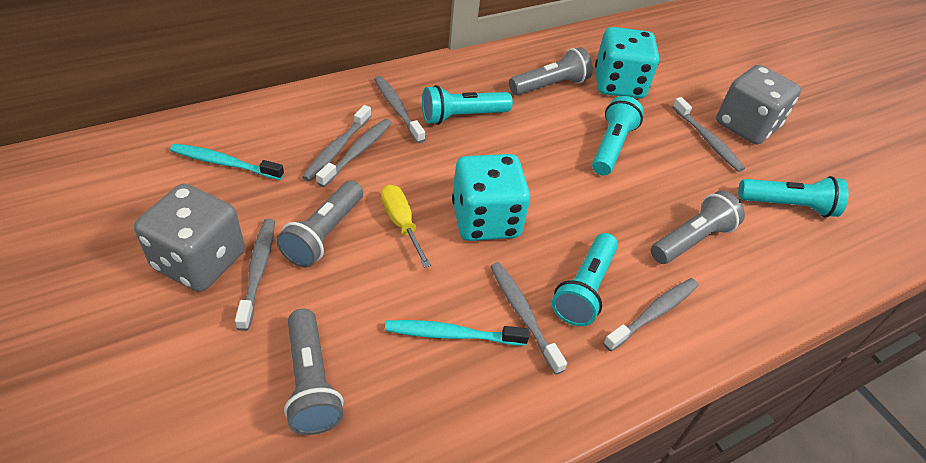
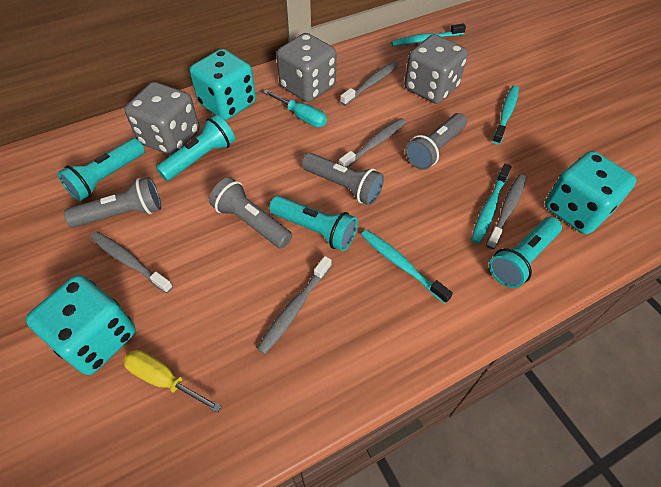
grey dice: 2 -> 3
grey toothbrush: 7 -> 5
turquoise dice: 2 -> 3
turquoise screwdriver: 0 -> 1
turquoise toothbrush: 2 -> 4

